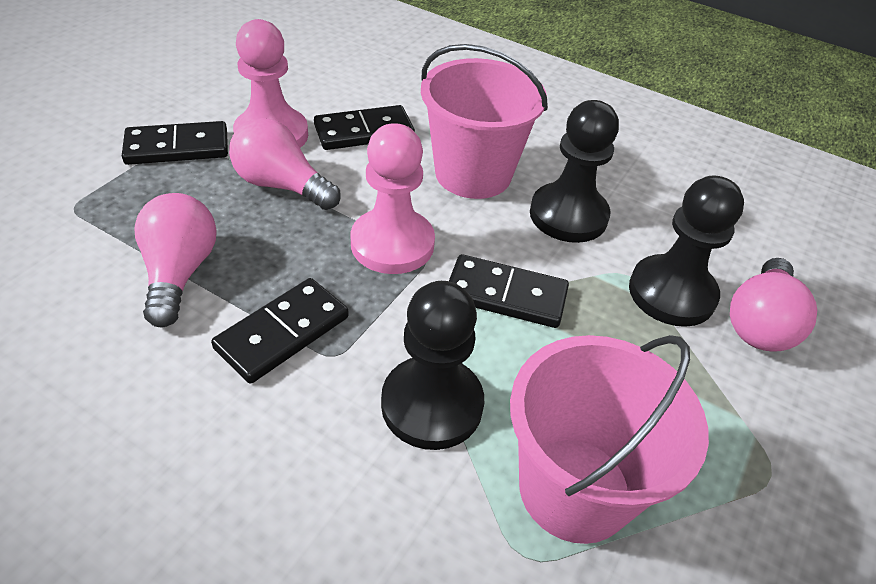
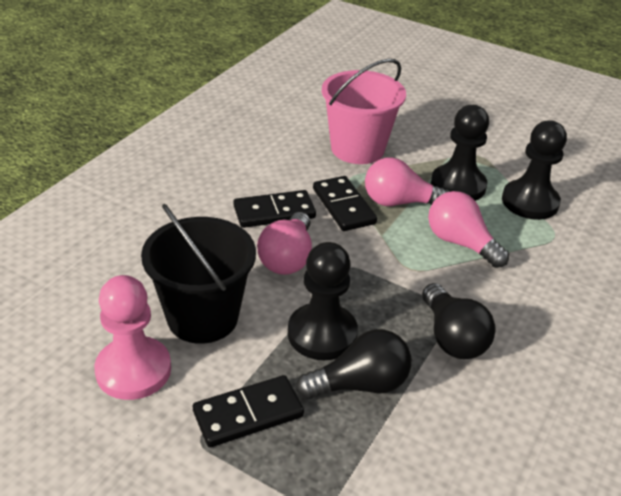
black bucket: 0 -> 1
black domino: 4 -> 3
black light bulb: 0 -> 2
pink bucket: 2 -> 1
pink pawn: 2 -> 1

